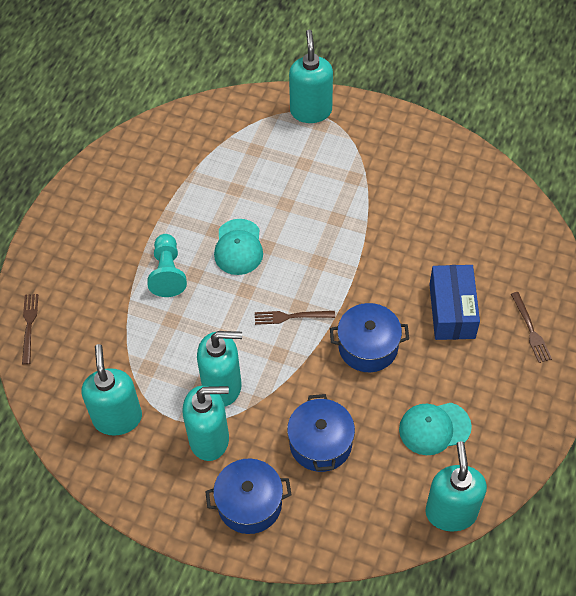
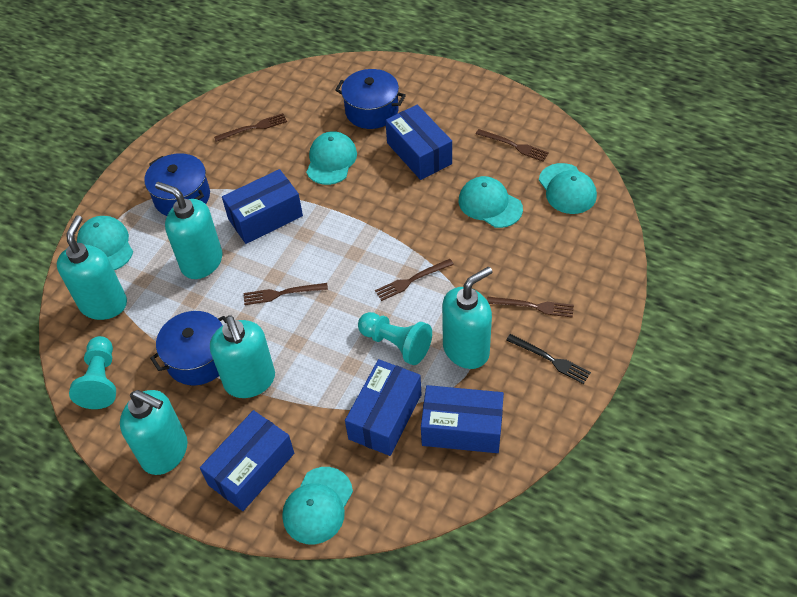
black fork: 0 -> 1
blue box: 1 -> 5
brown fork: 3 -> 5
turquoise cap: 2 -> 5
turquoise pawn: 1 -> 2

